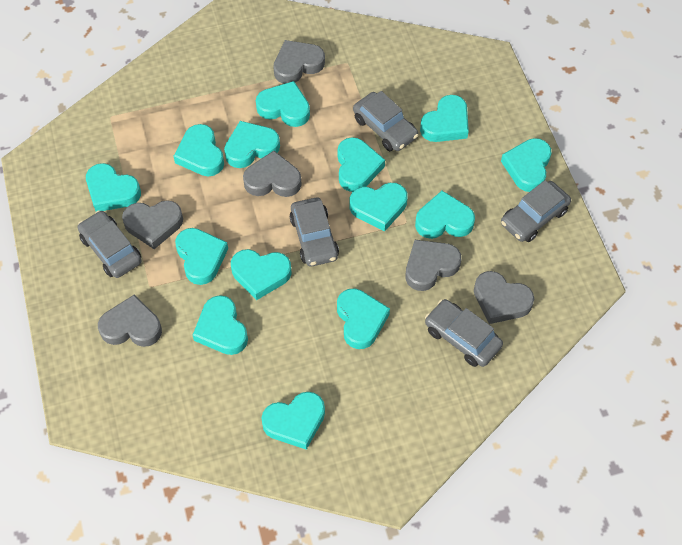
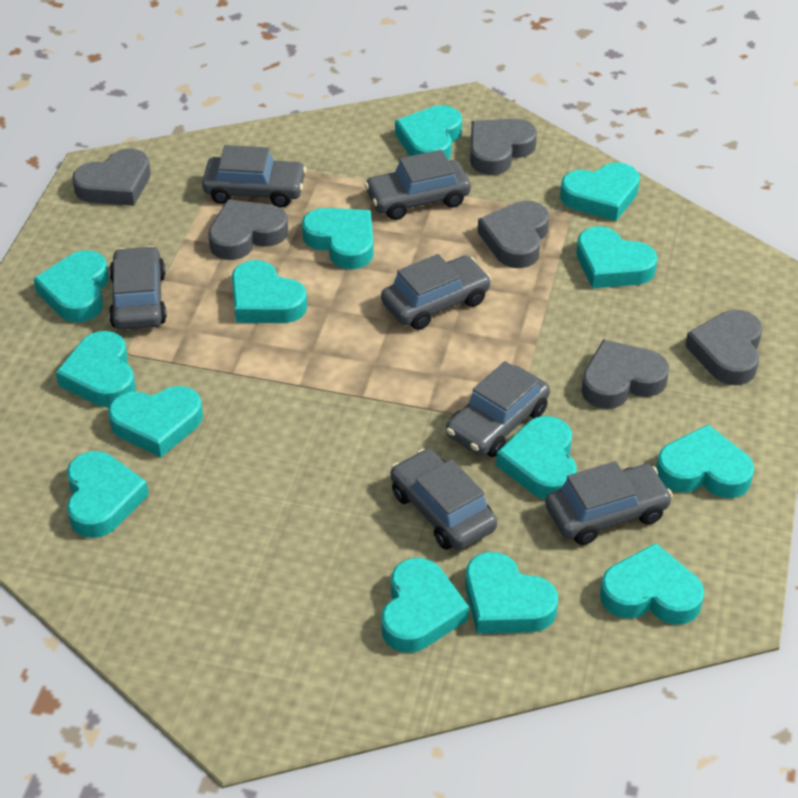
grey car: 5 -> 7

